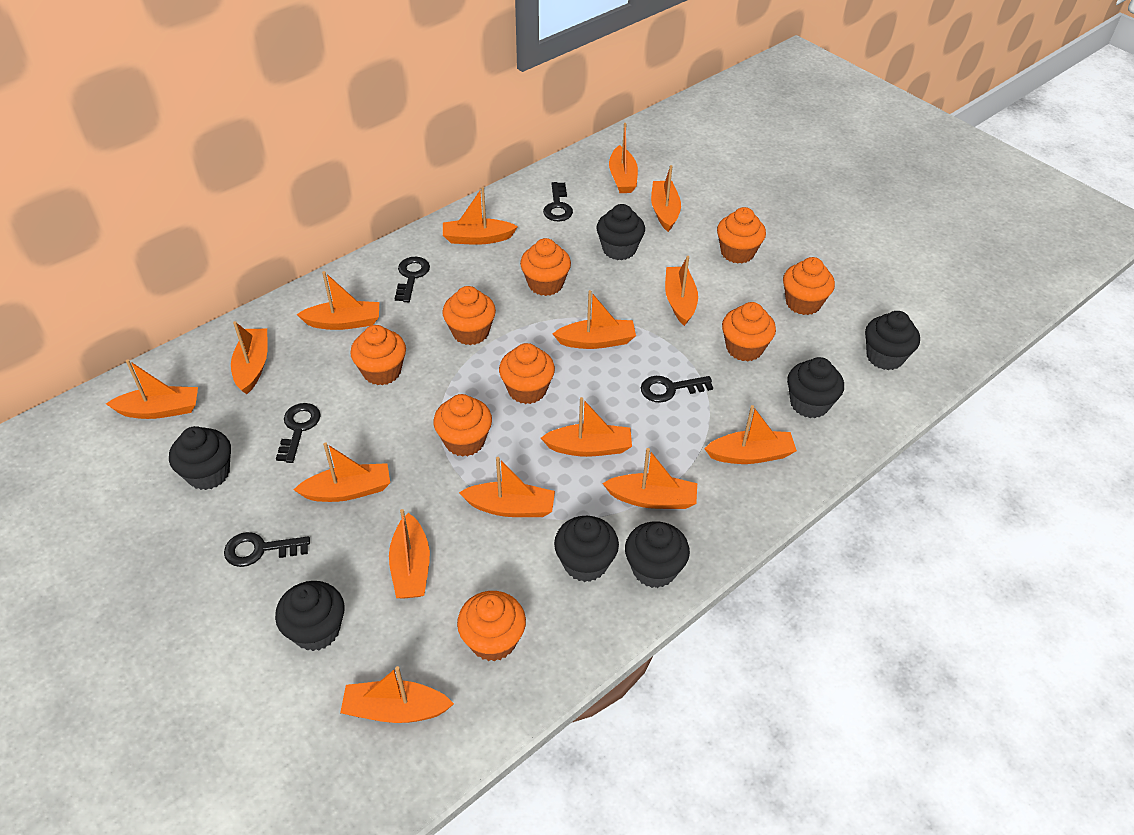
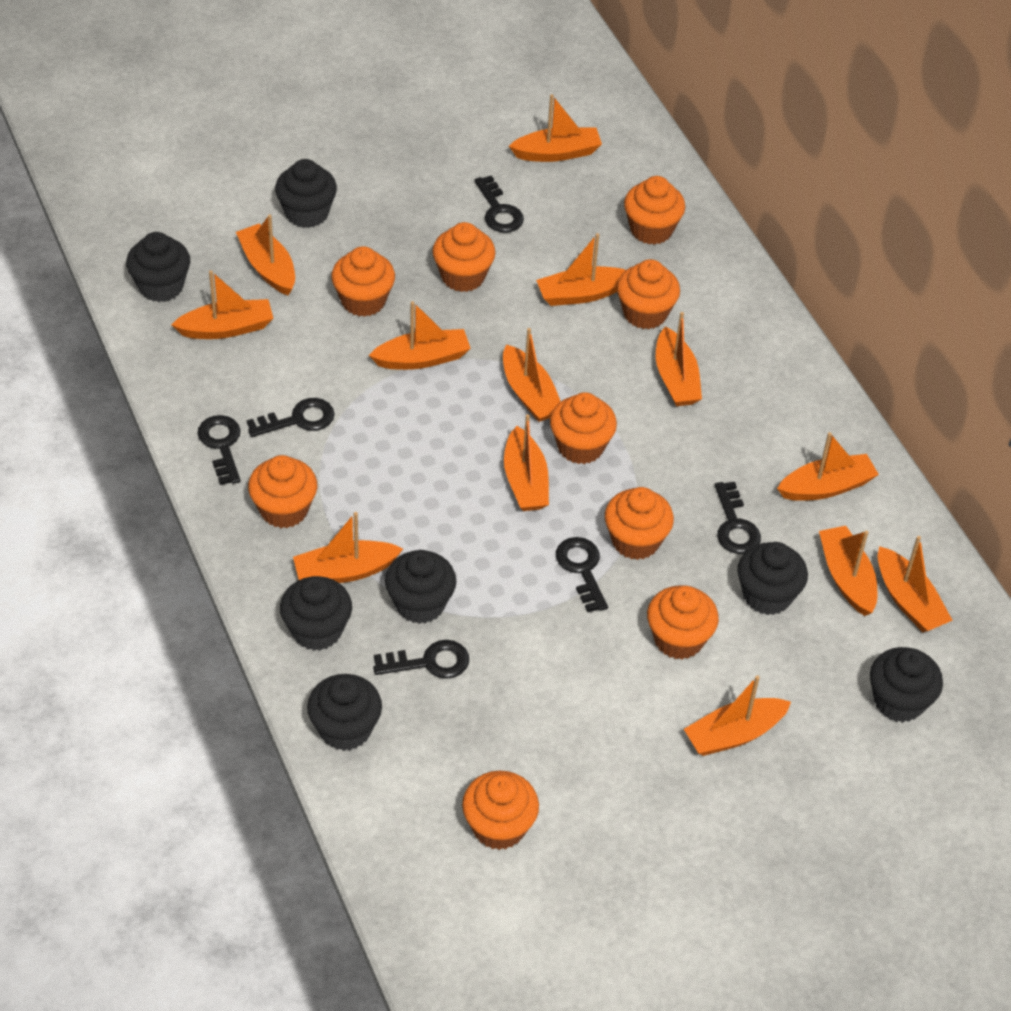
black key: 5 -> 6
orange boat: 15 -> 13

